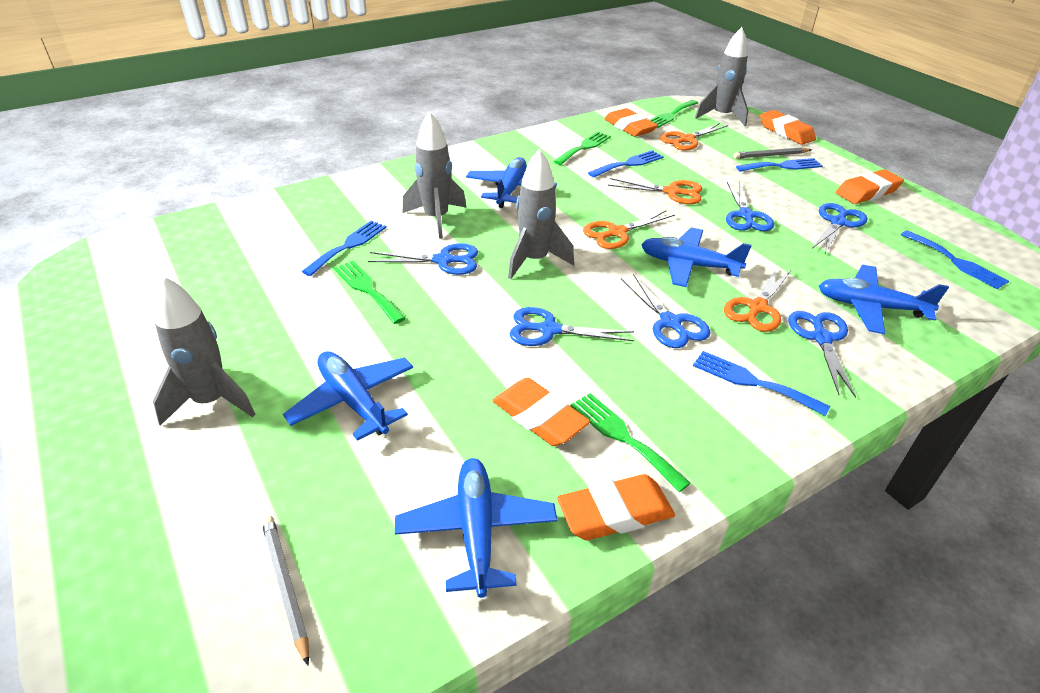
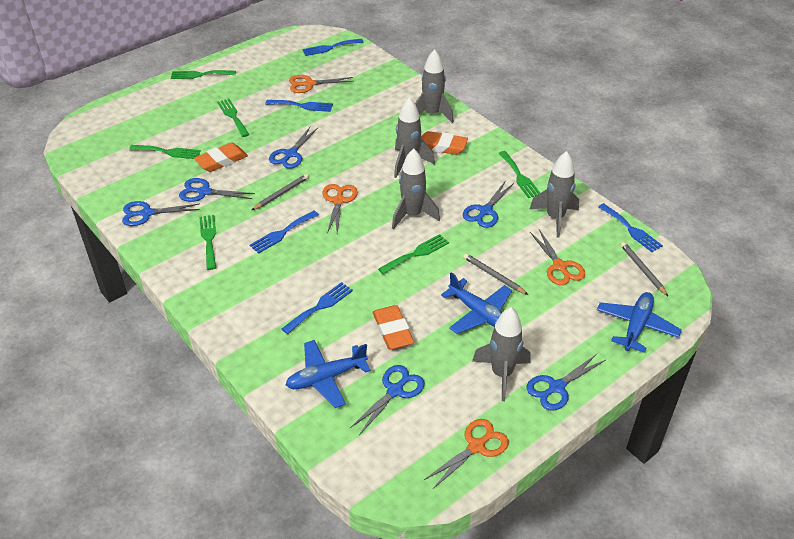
blue plane: 5 -> 3
green fork: 4 -> 6
grey pencil: 2 -> 3
grey rocket: 4 -> 5
orange eraser: 5 -> 3

